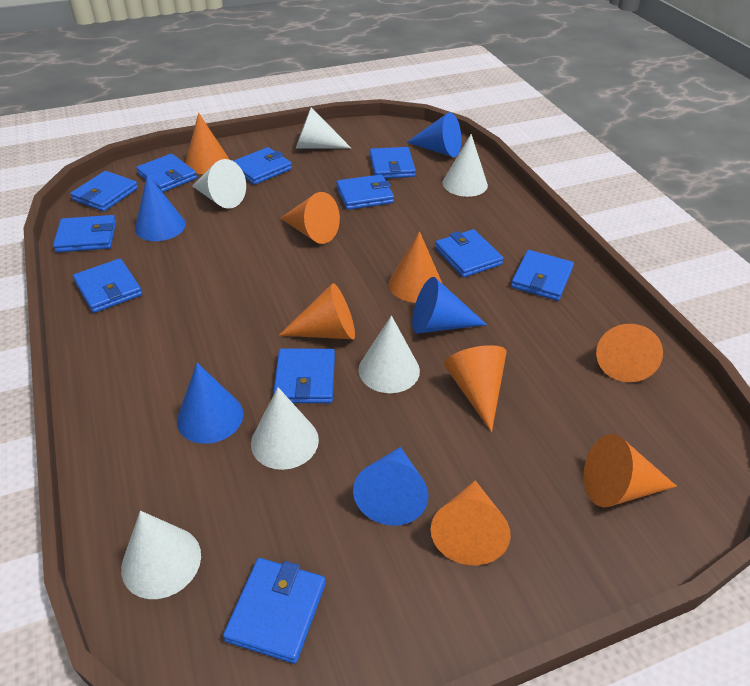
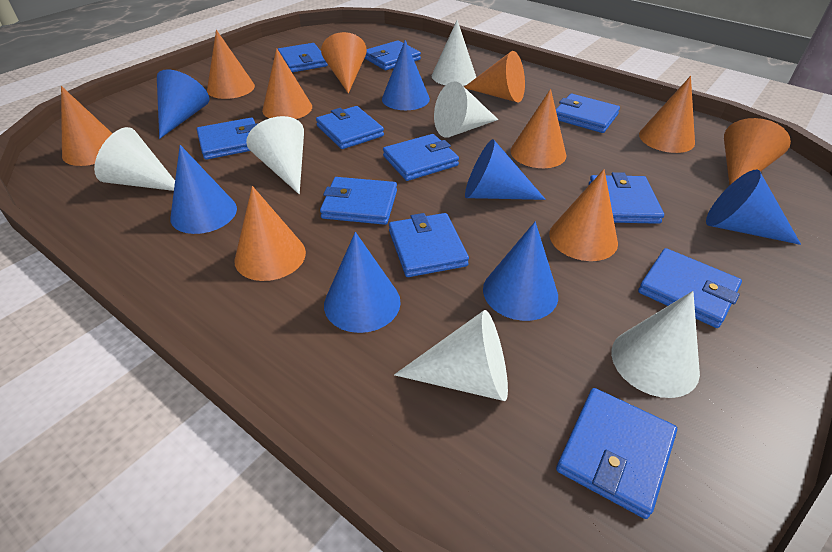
blue cone: 5 -> 7
orange cone: 8 -> 10

